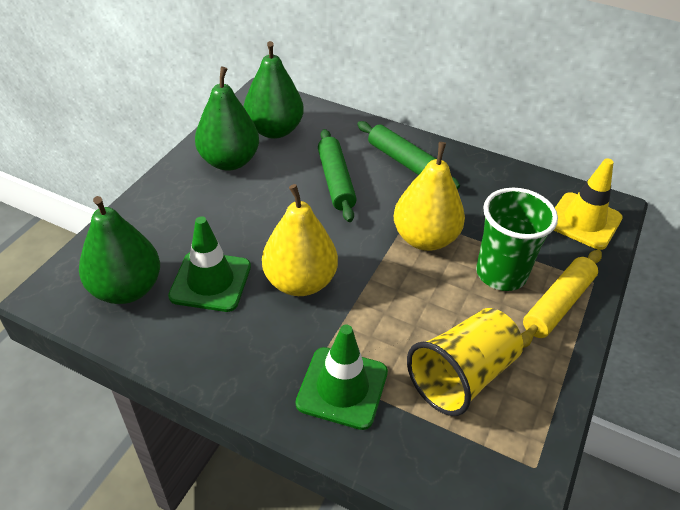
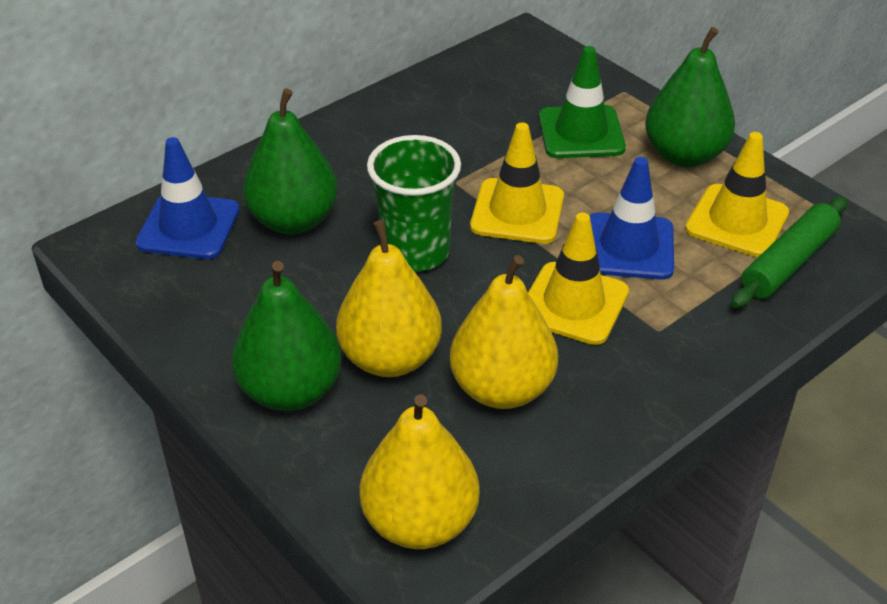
blue traffic cone: 0 -> 2
green rolling pin: 2 -> 1
green traffic cone: 2 -> 1
yellow cup: 1 -> 0
yellow pear: 2 -> 3
yellow rolling pin: 1 -> 0
yellow traffic cone: 1 -> 3

